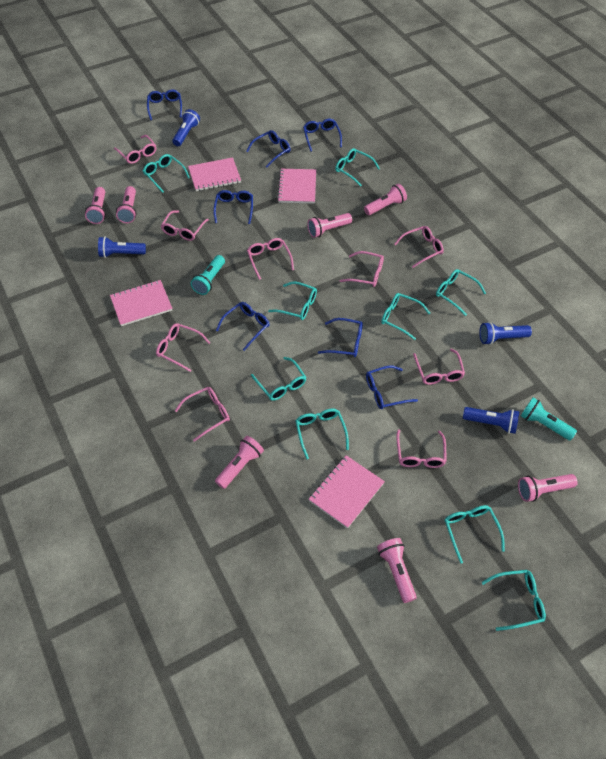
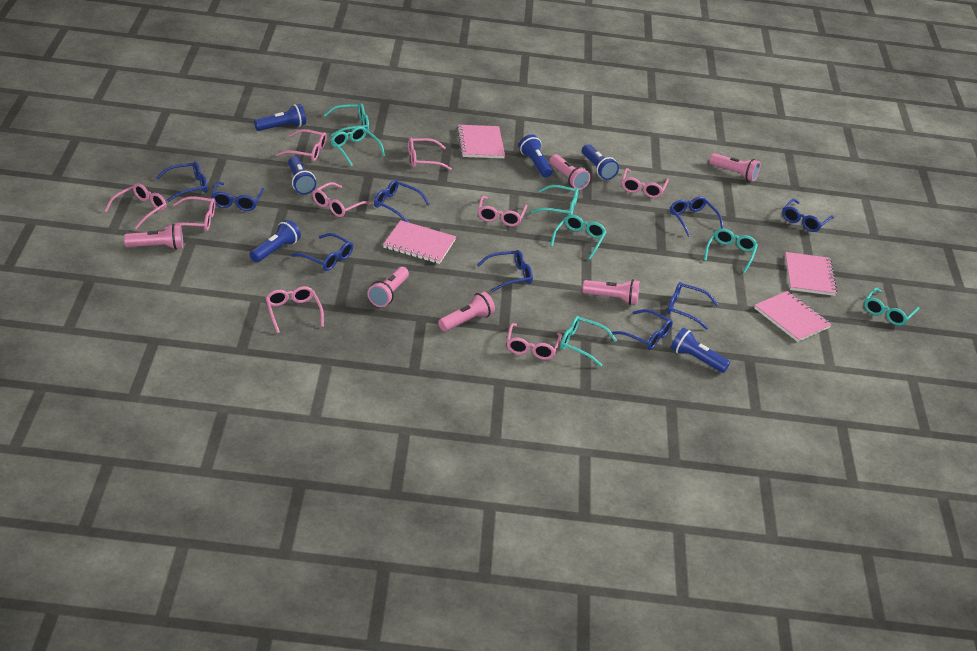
blue flashlight: 4 -> 6
blue glasses: 7 -> 9
pink flashlight: 7 -> 6
turquoise flashlight: 2 -> 0
turquoise glasses: 9 -> 7

